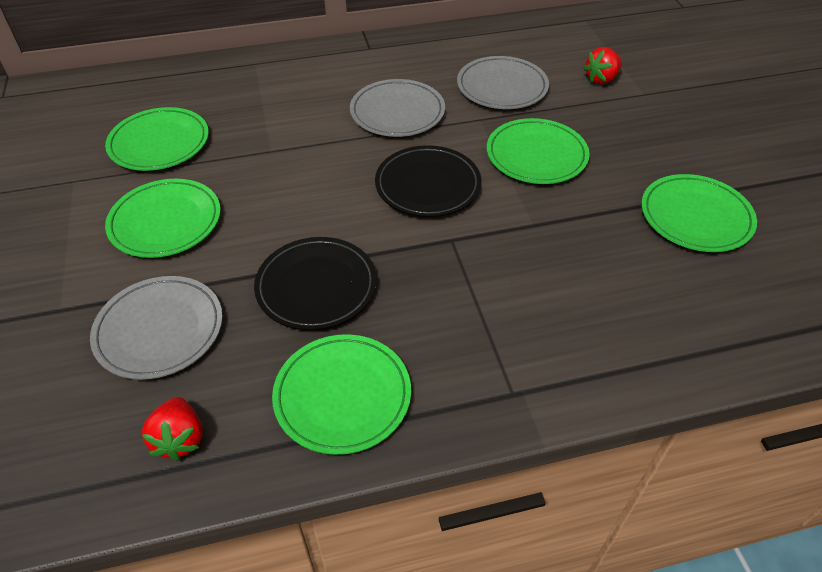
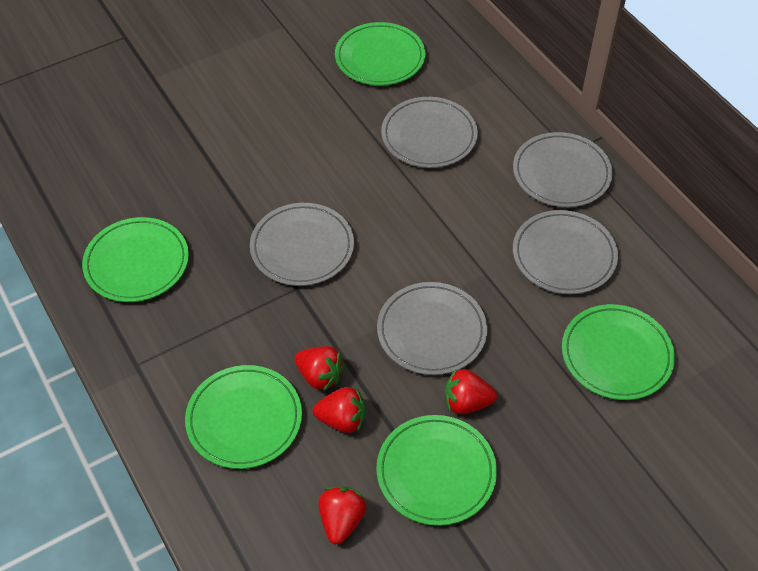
black plate: 2 -> 0
grey plate: 3 -> 5
red strawberry: 2 -> 4

